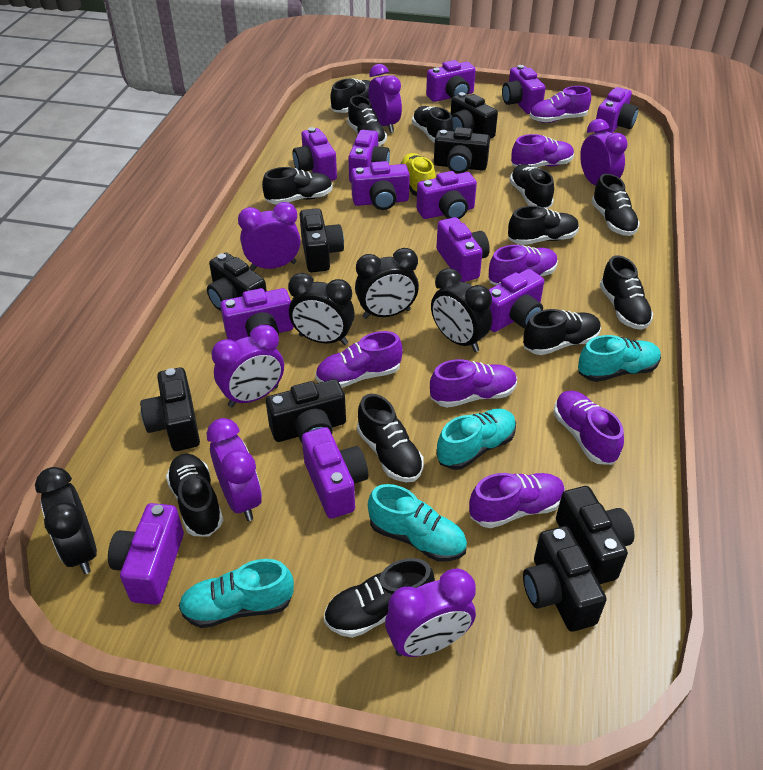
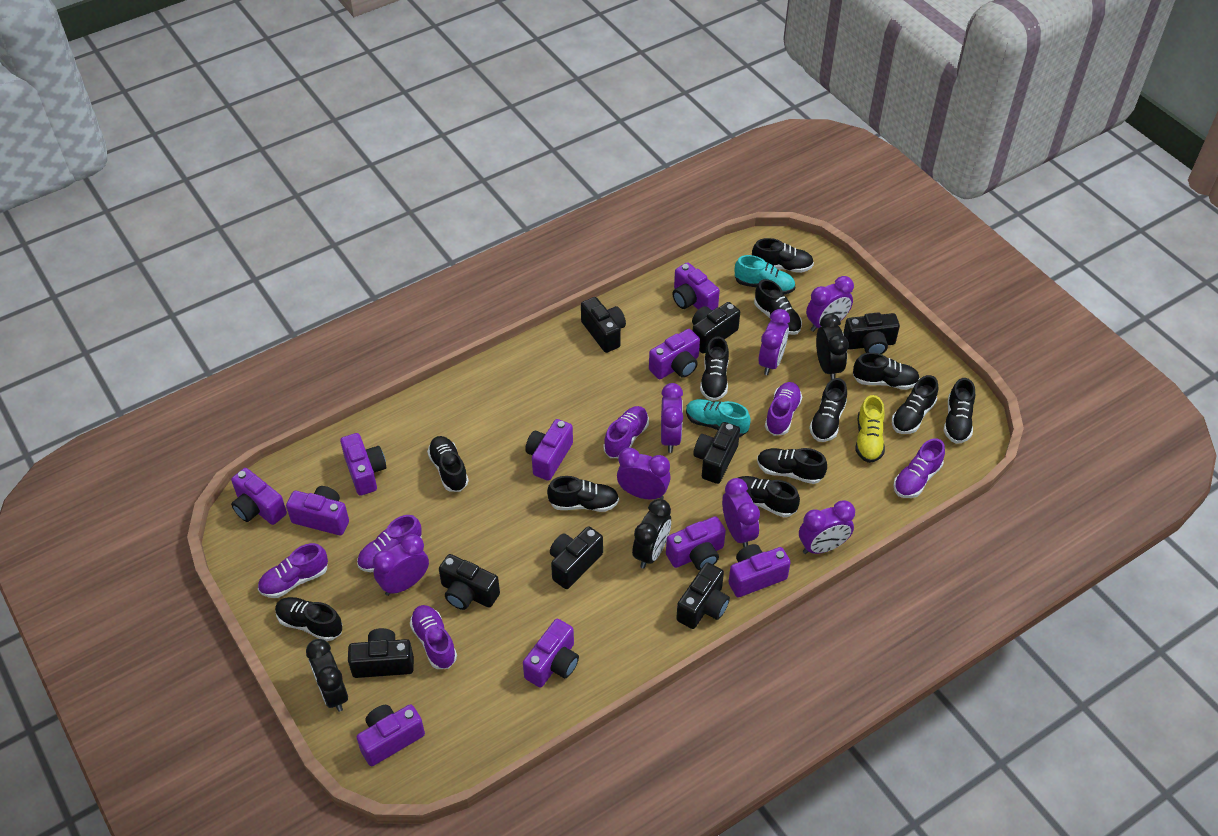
black clock: 4 -> 3
purple camera: 12 -> 10
purple clock: 6 -> 7
purple shoe: 7 -> 6
turquoise shoe: 4 -> 2

